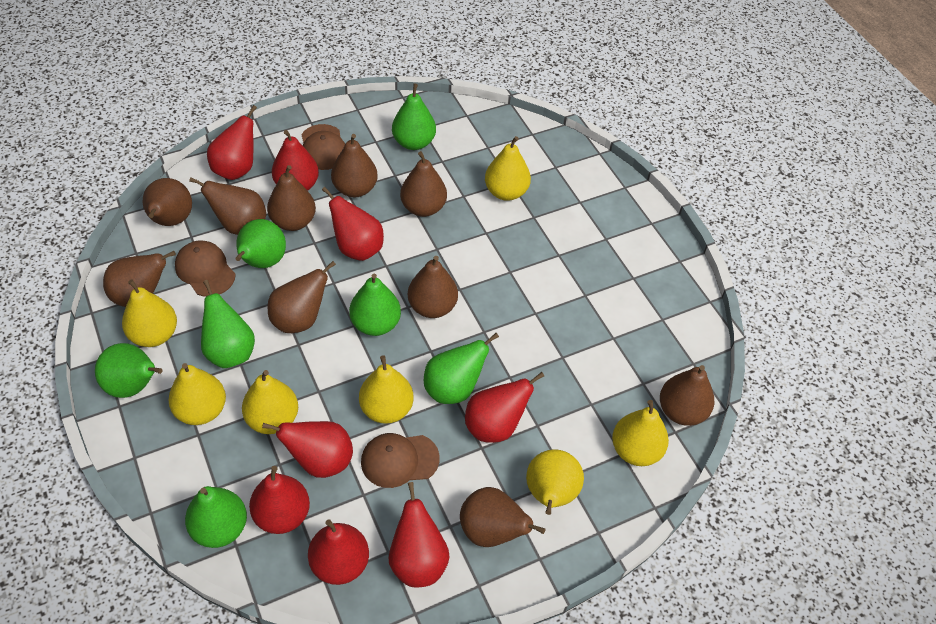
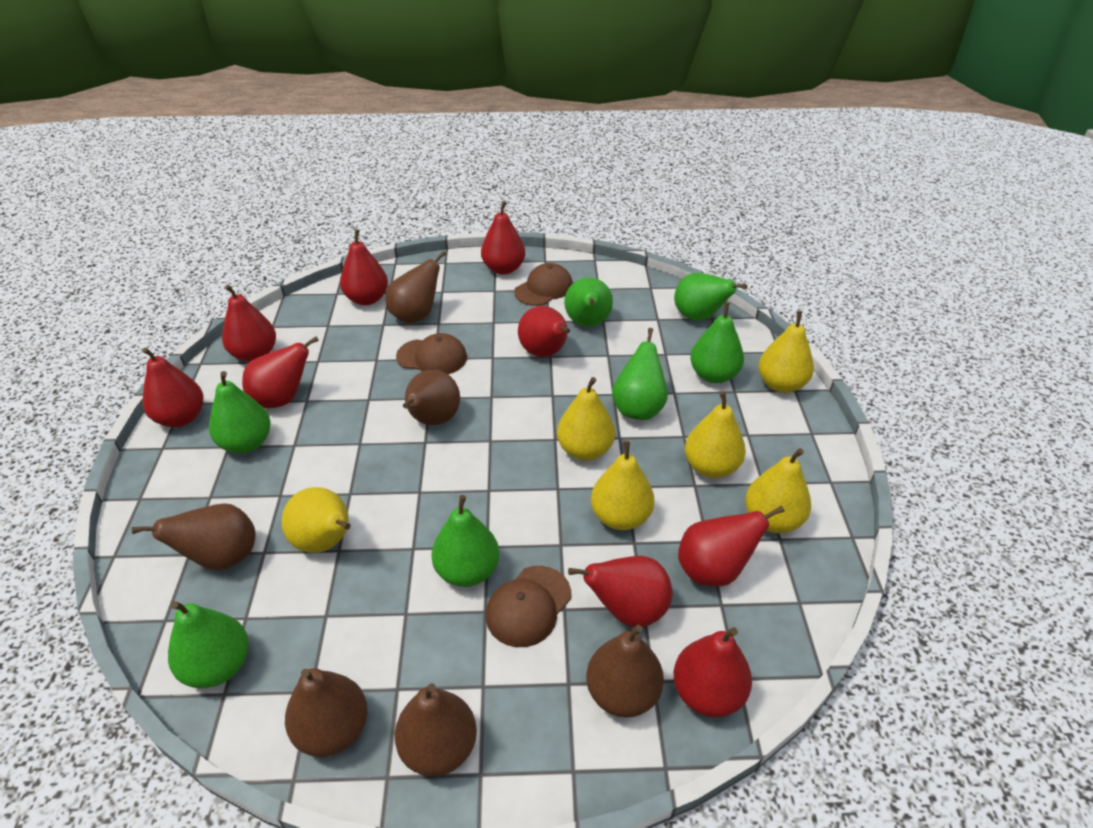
brown pear: 10 -> 6
red pear: 8 -> 9
yellow pear: 7 -> 6

